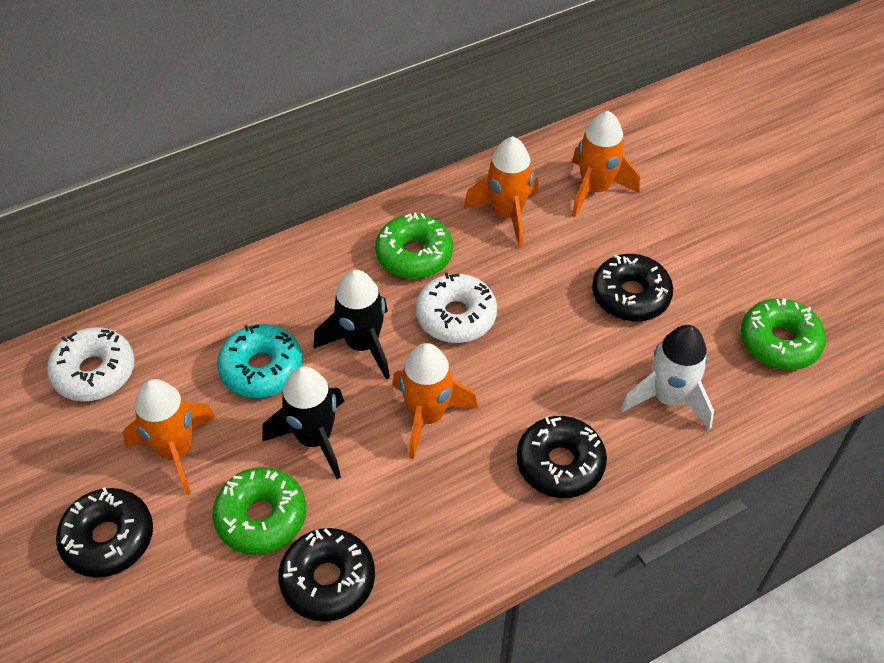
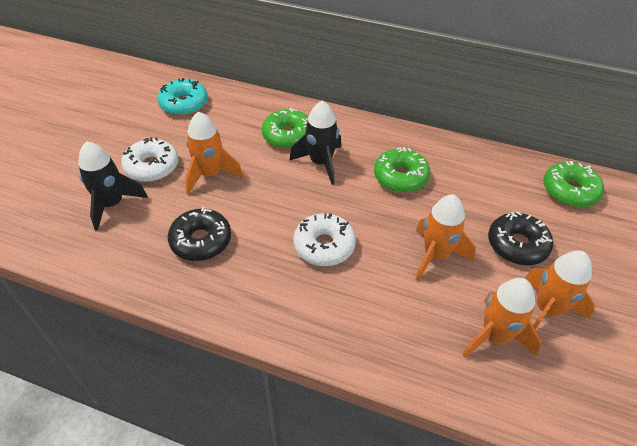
black donut: 4 -> 2
white rocket: 1 -> 0

